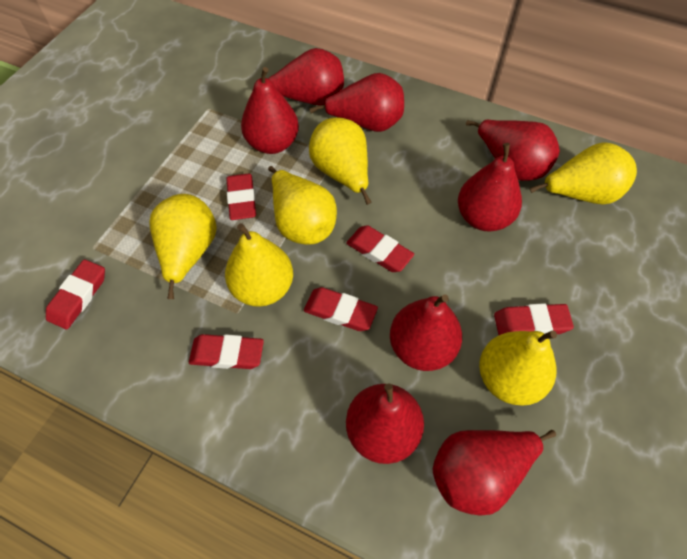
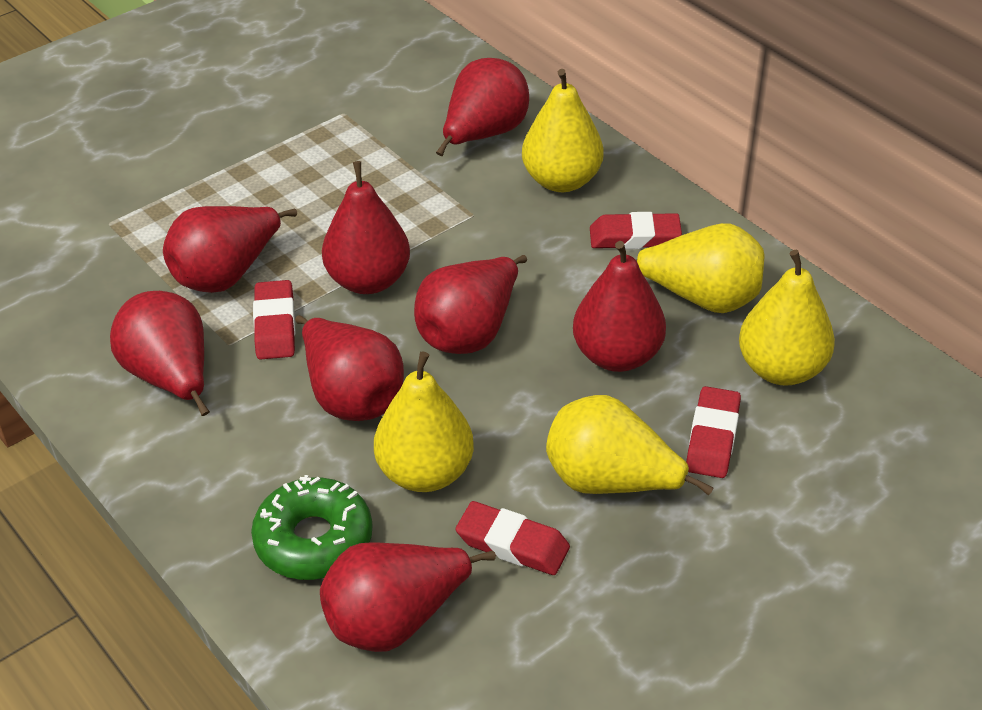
green donut: 0 -> 1
red eraser: 6 -> 4
yellow pear: 6 -> 5

